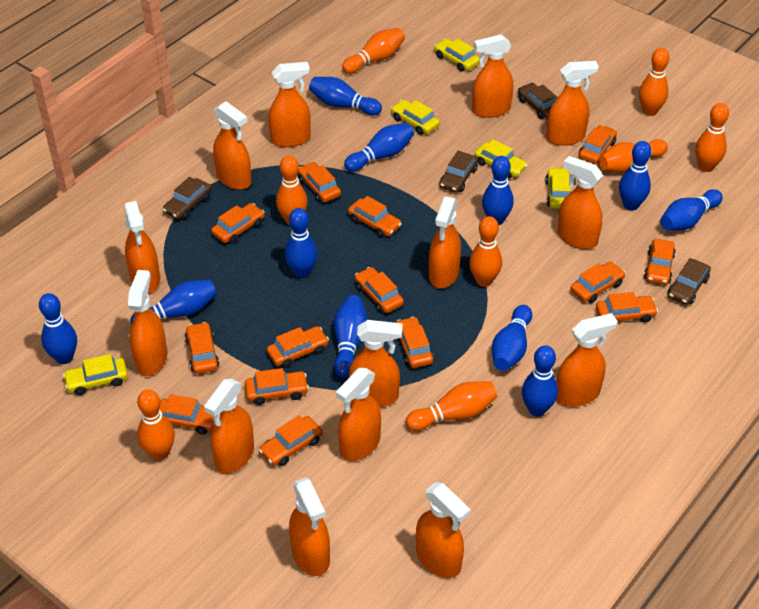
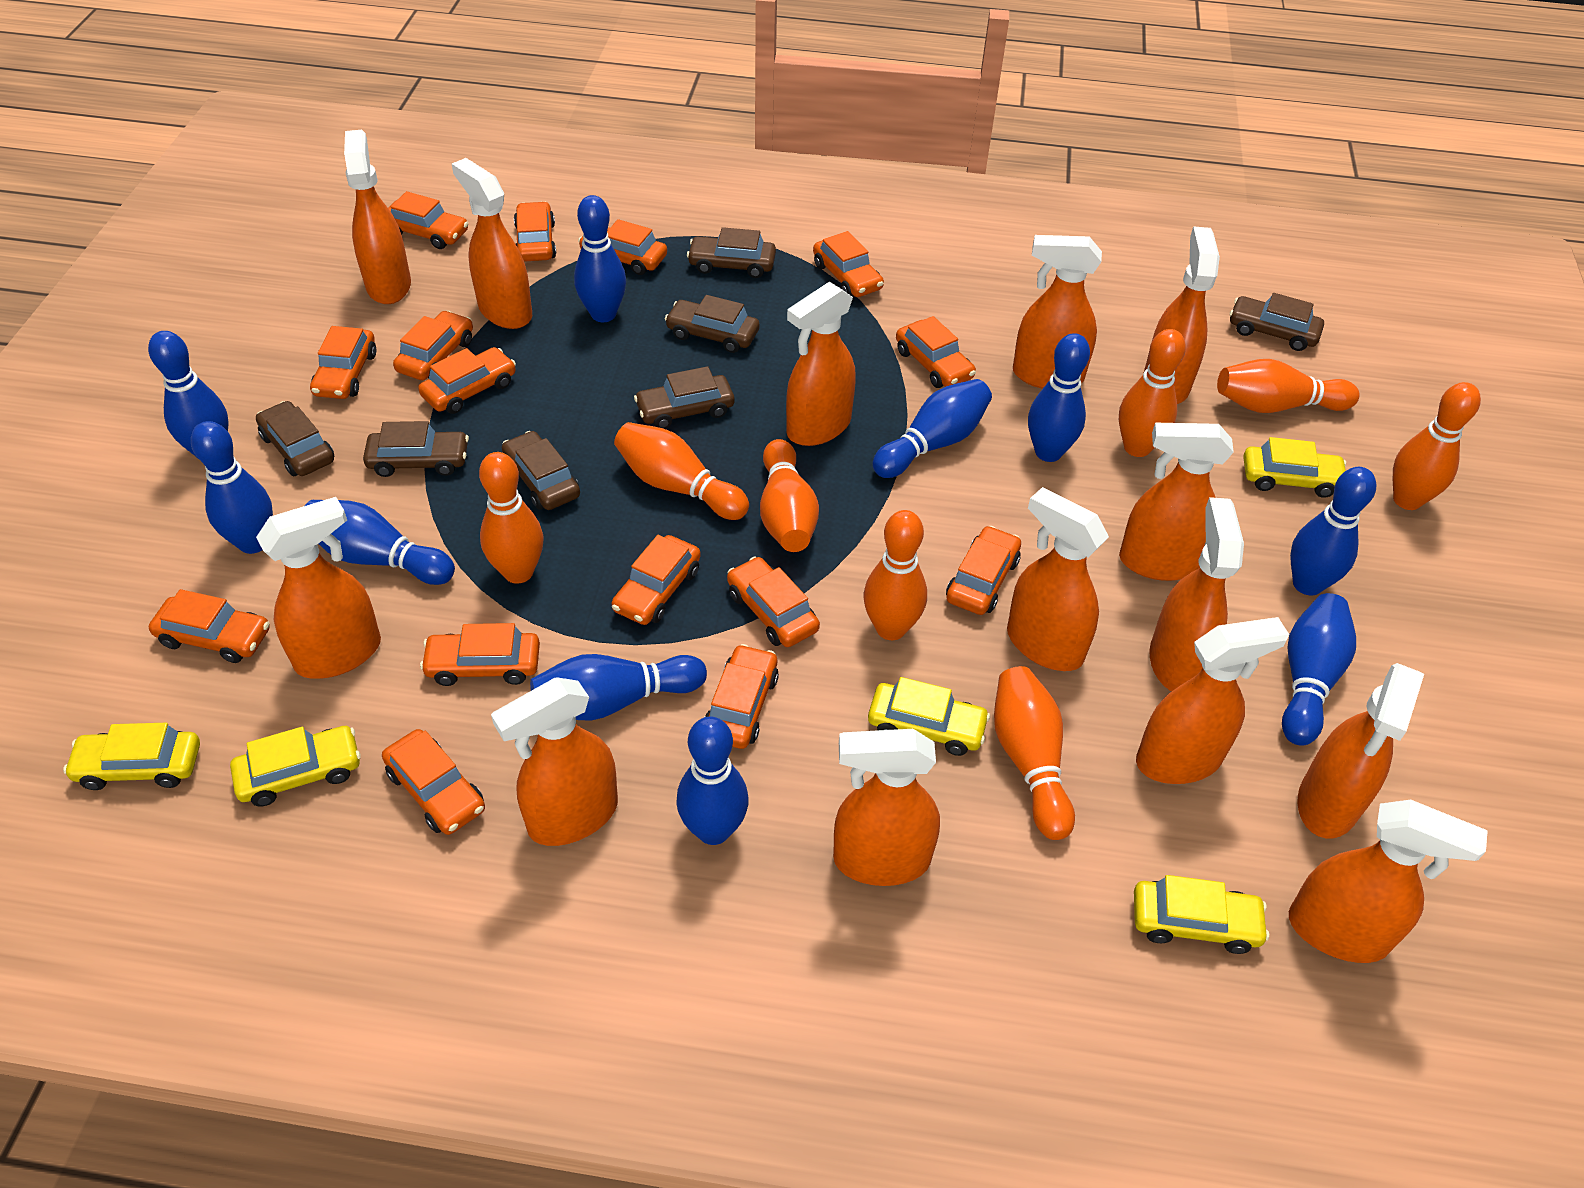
blue bowling pin: 11 -> 10
brown car: 4 -> 7
orange car: 14 -> 15

